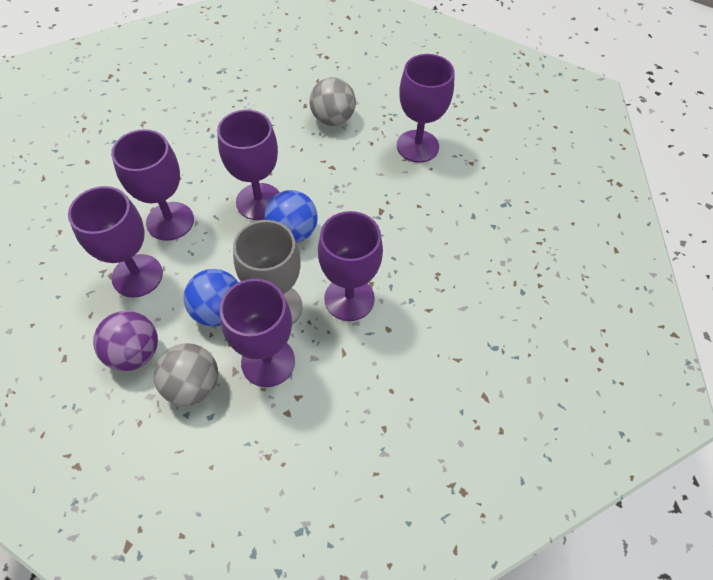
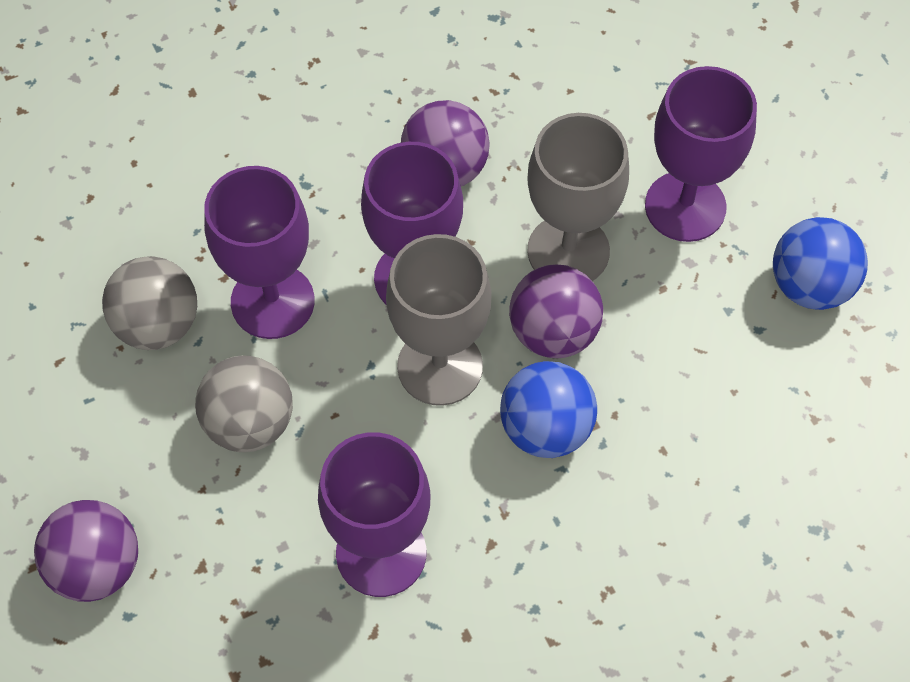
grey goblet: 1 -> 2
purple ball: 1 -> 3
purple goblet: 6 -> 4

